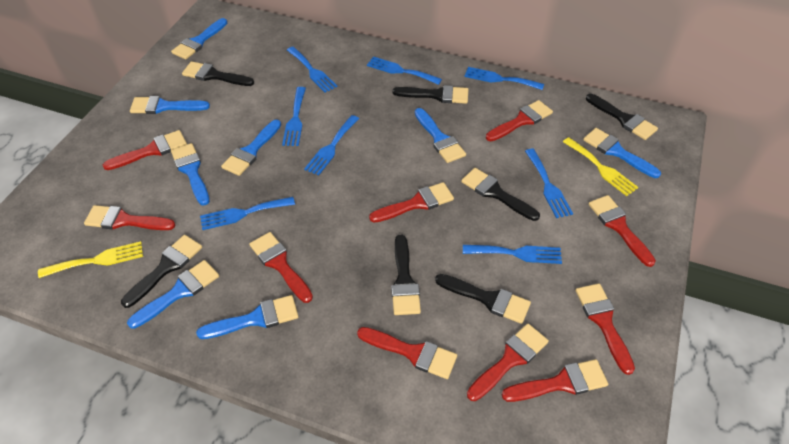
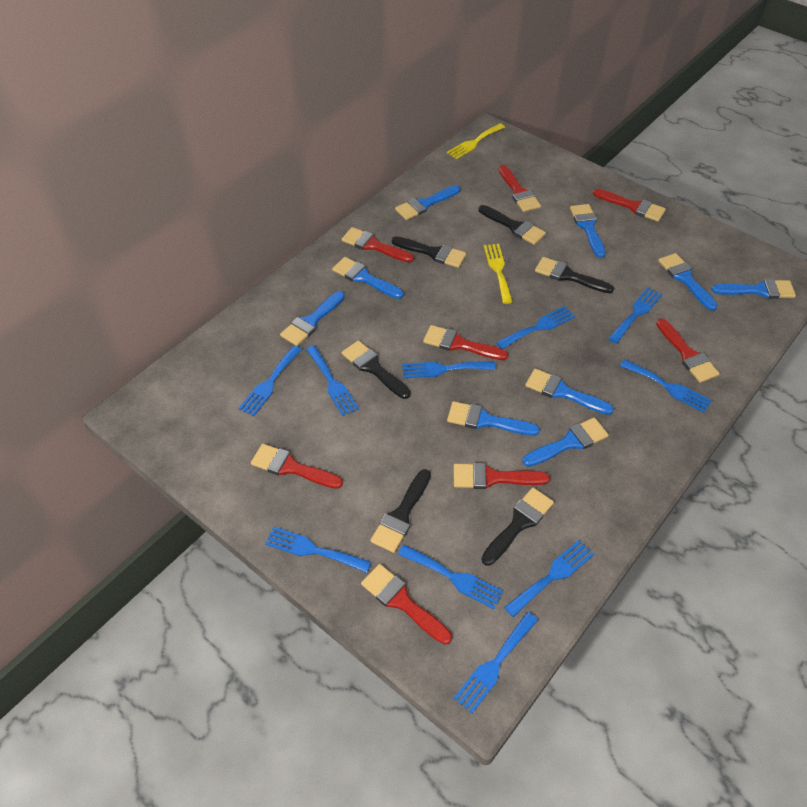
black brush: 7 -> 6
blue brush: 8 -> 9
blue fork: 8 -> 10
red brush: 10 -> 8

